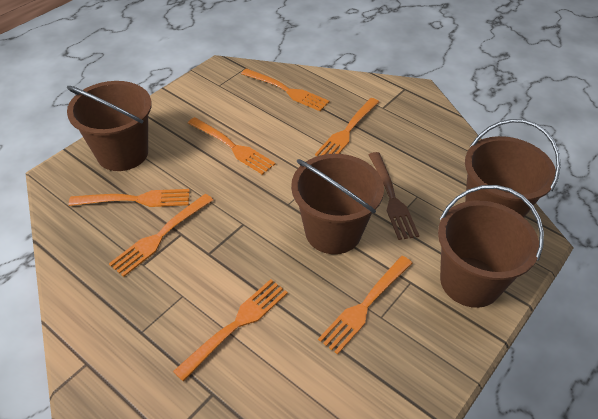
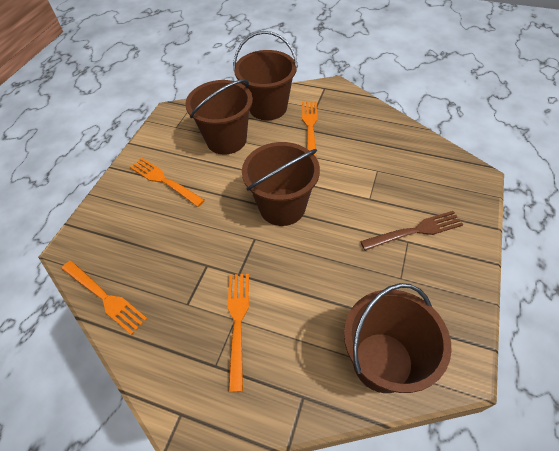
orange fork: 7 -> 4

